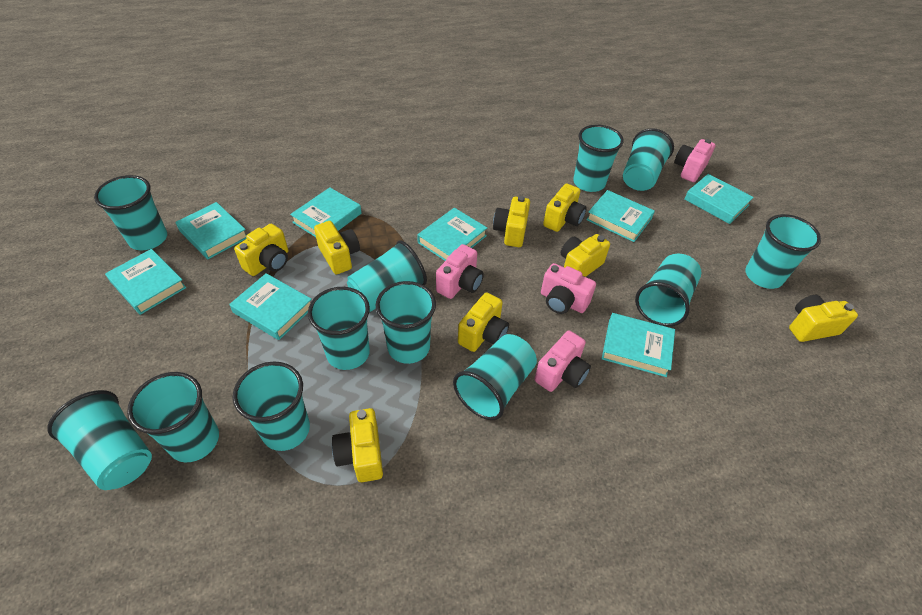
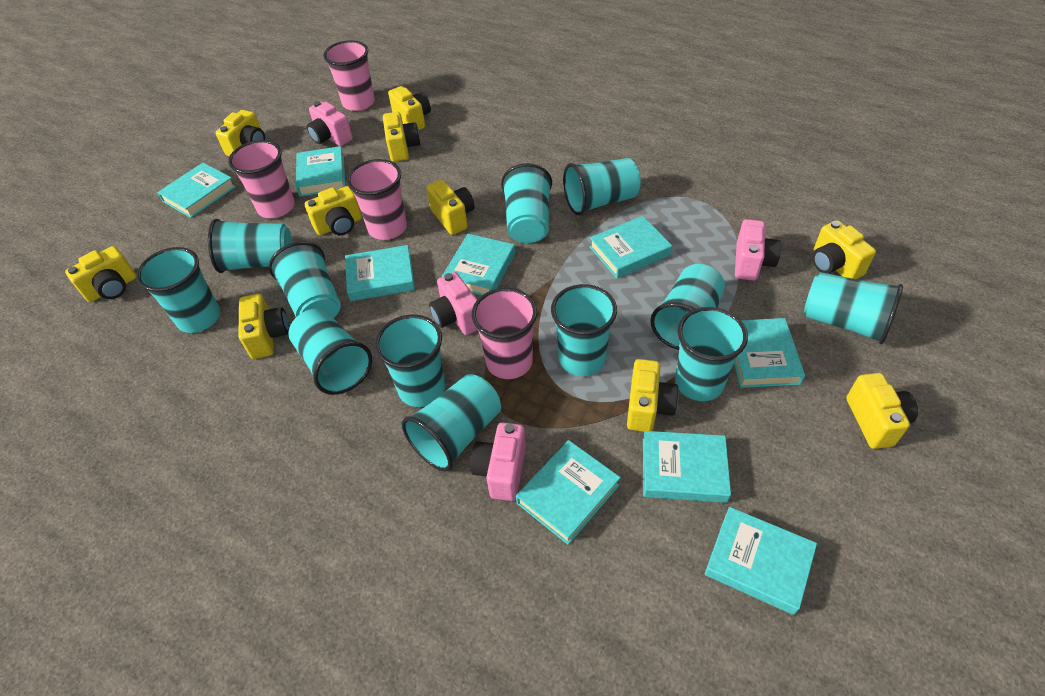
pink cup: 0 -> 4
turquoise book: 8 -> 9
yellow camera: 8 -> 10

